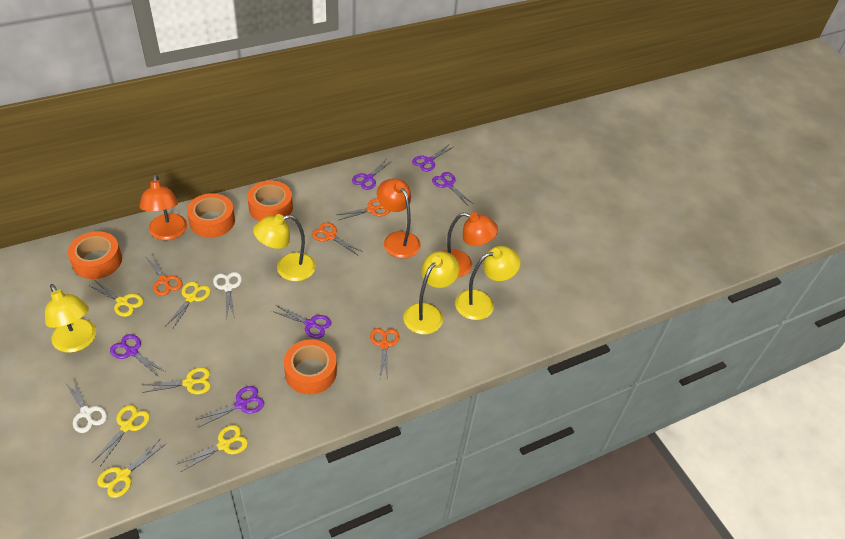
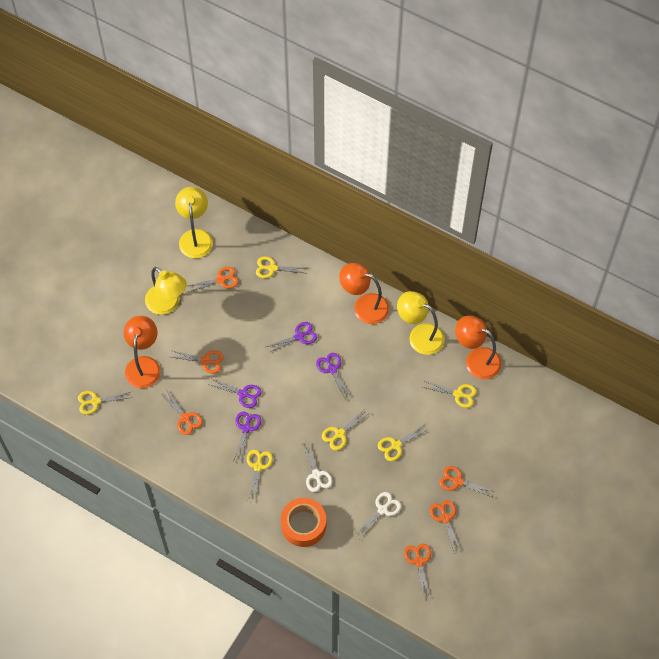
orange scissors: 4 -> 6
orange tape: 4 -> 1
purple scissors: 6 -> 4
yellow lamp: 4 -> 3

